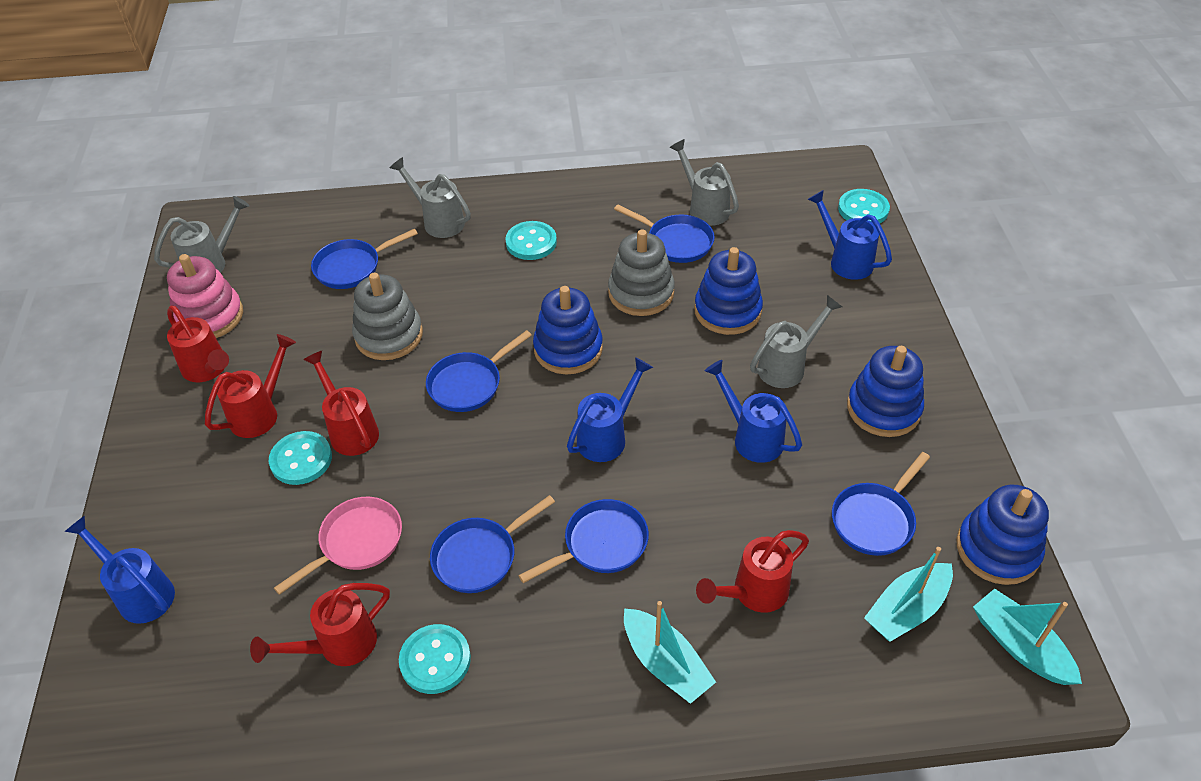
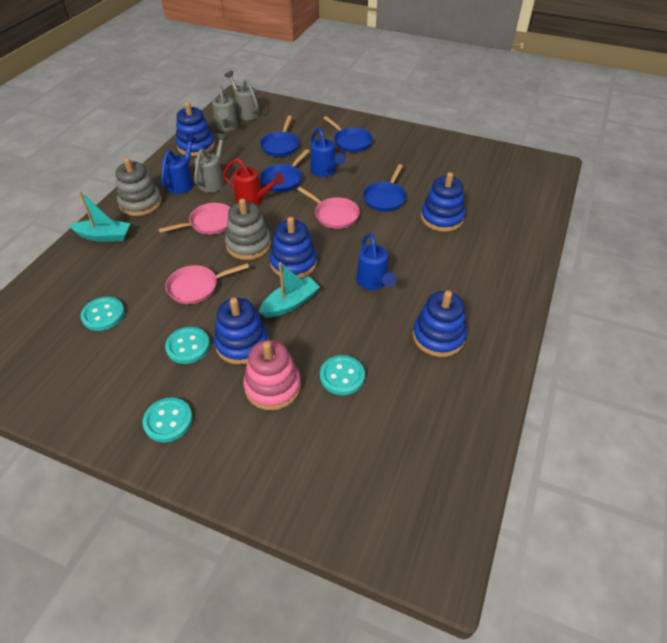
blue pan: 6 -> 4
blue stacking toy: 4 -> 5
blue watering can: 4 -> 3
grey watering can: 4 -> 3
pink pan: 1 -> 3
red watering can: 5 -> 1
turquoise boat: 3 -> 2

